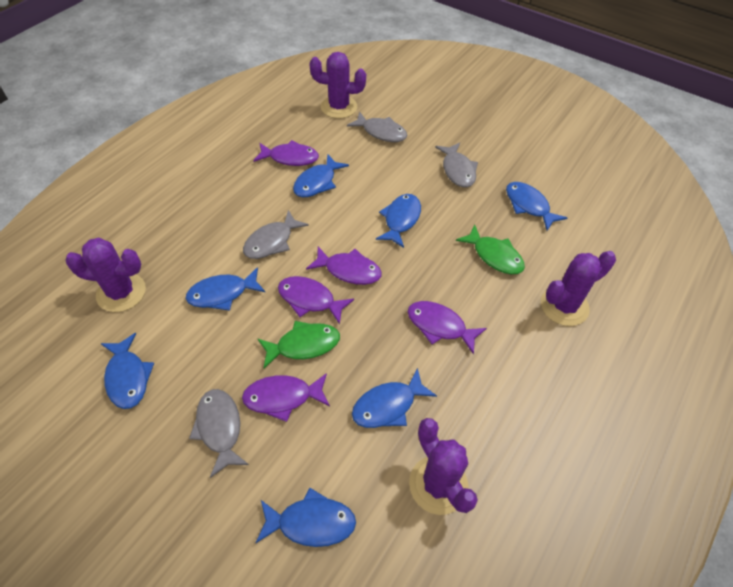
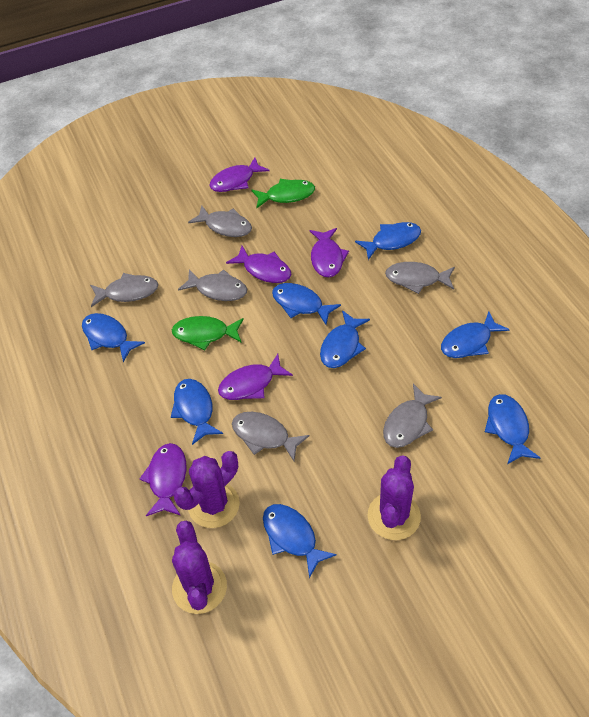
blue fish: 7 -> 8
grey fish: 4 -> 6
purple cactus: 4 -> 3

